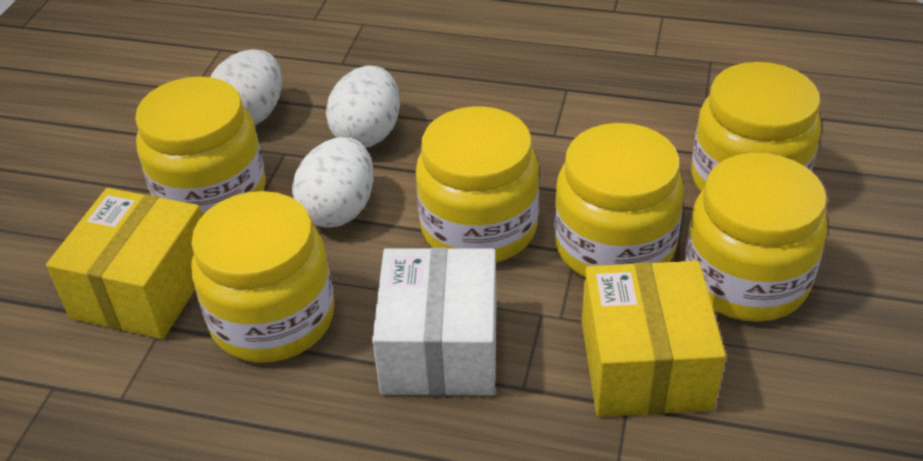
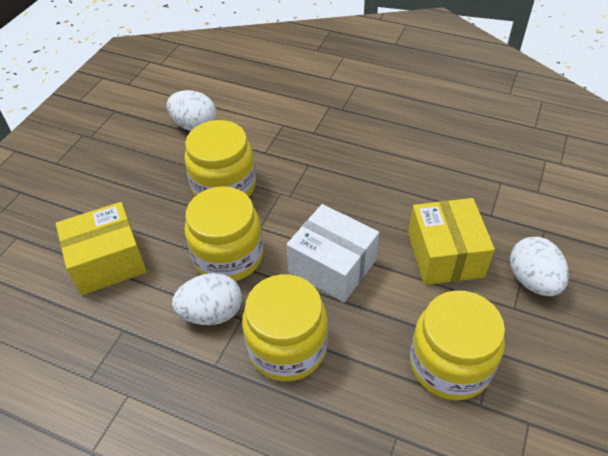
yellow jar: 6 -> 4

